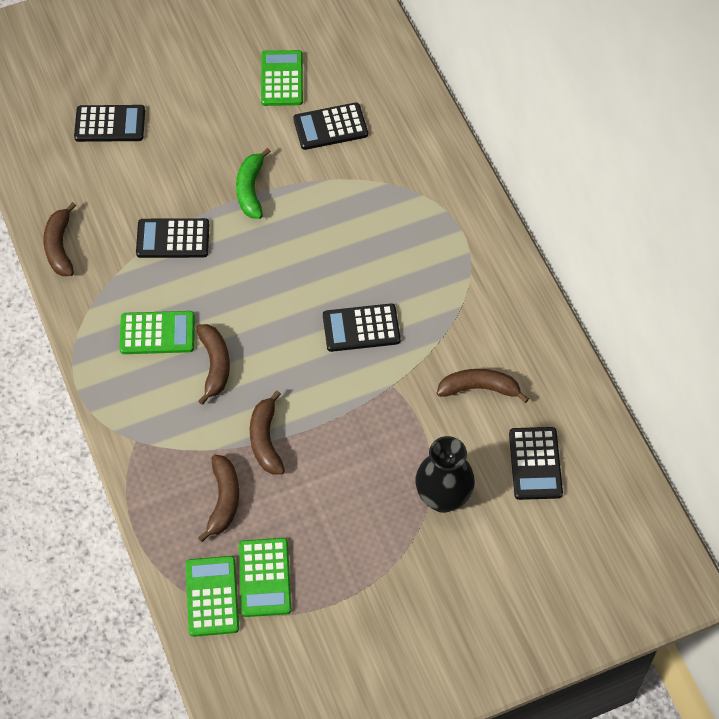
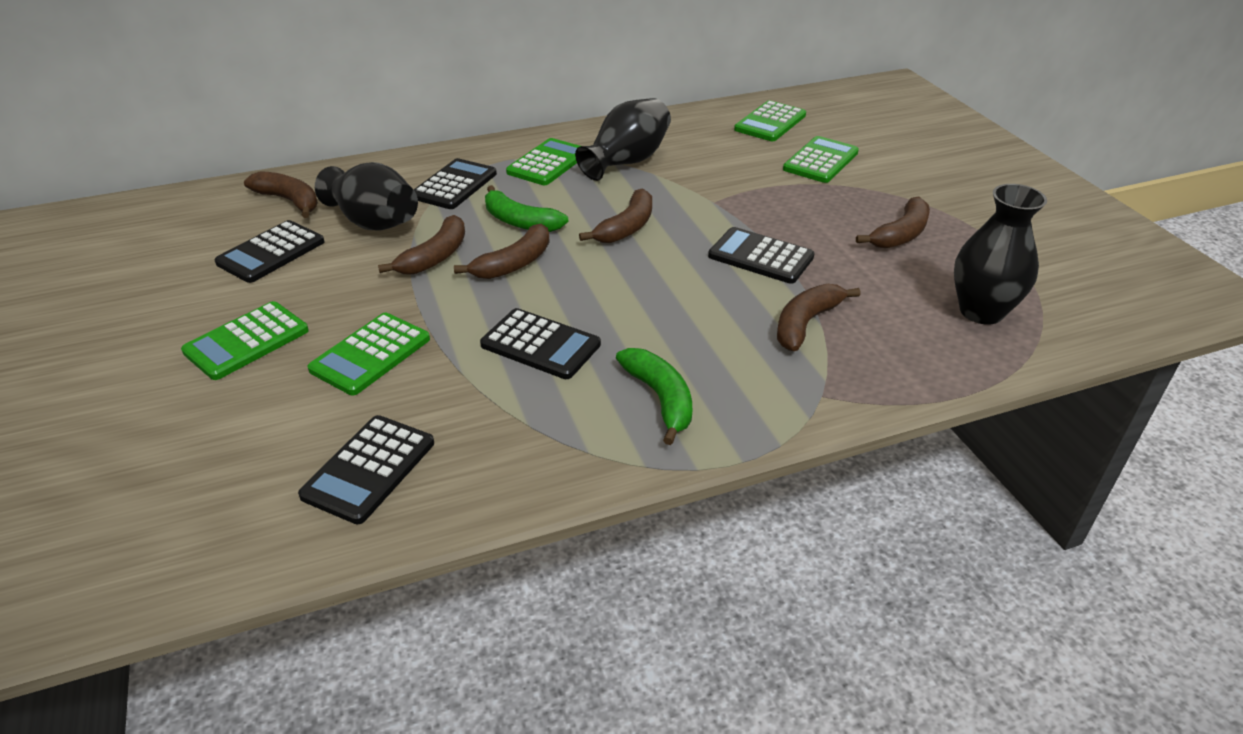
black vase: 1 -> 3
brown banana: 5 -> 6
green banana: 1 -> 2
green calculator: 4 -> 5

